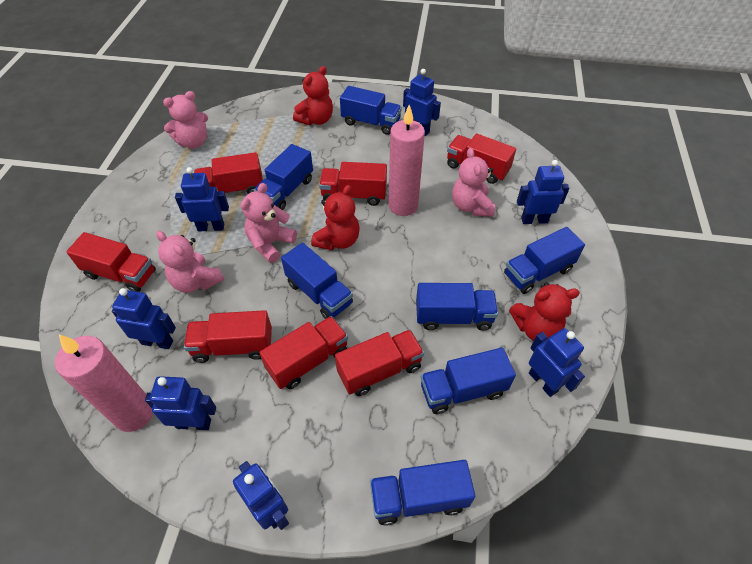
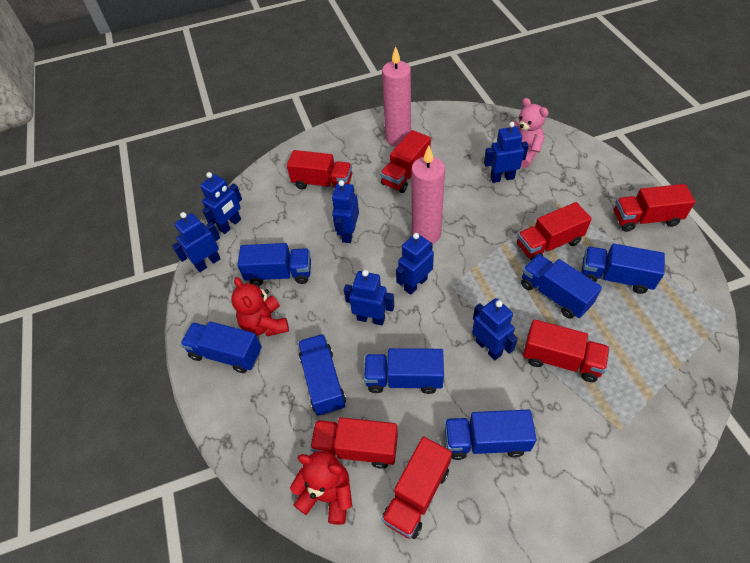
pink teddy bear: 4 -> 1
red teddy bear: 3 -> 2

